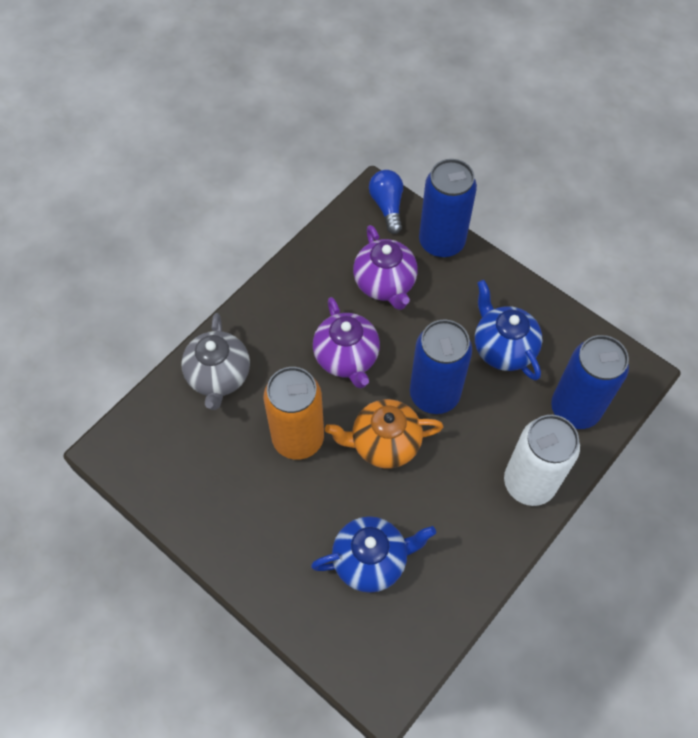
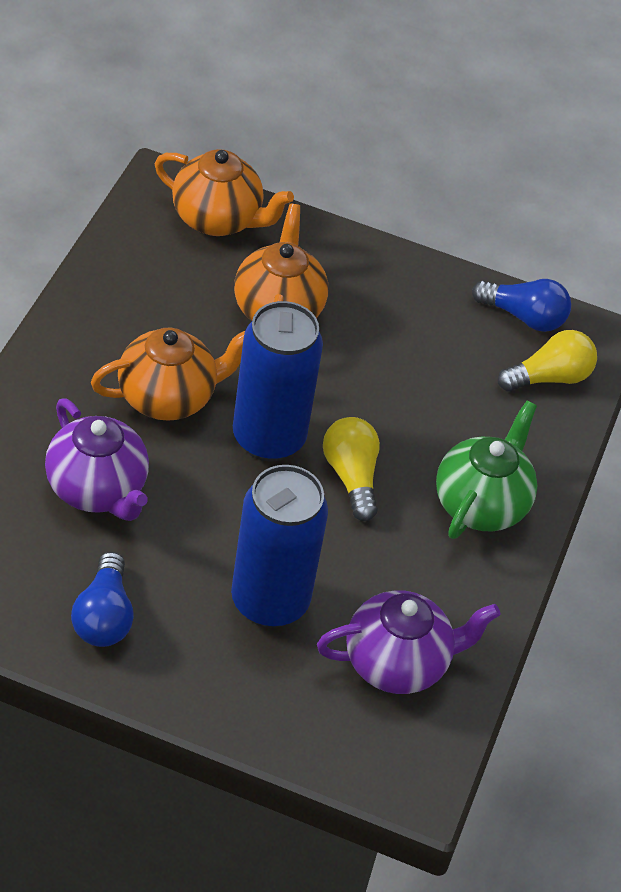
blue can: 3 -> 2
blue light bulb: 1 -> 2
blue teapot: 2 -> 0
green teapot: 0 -> 1
grey teapot: 1 -> 0
orange can: 1 -> 0
orange teapot: 1 -> 3
white can: 1 -> 0
yellow light bulb: 0 -> 2

